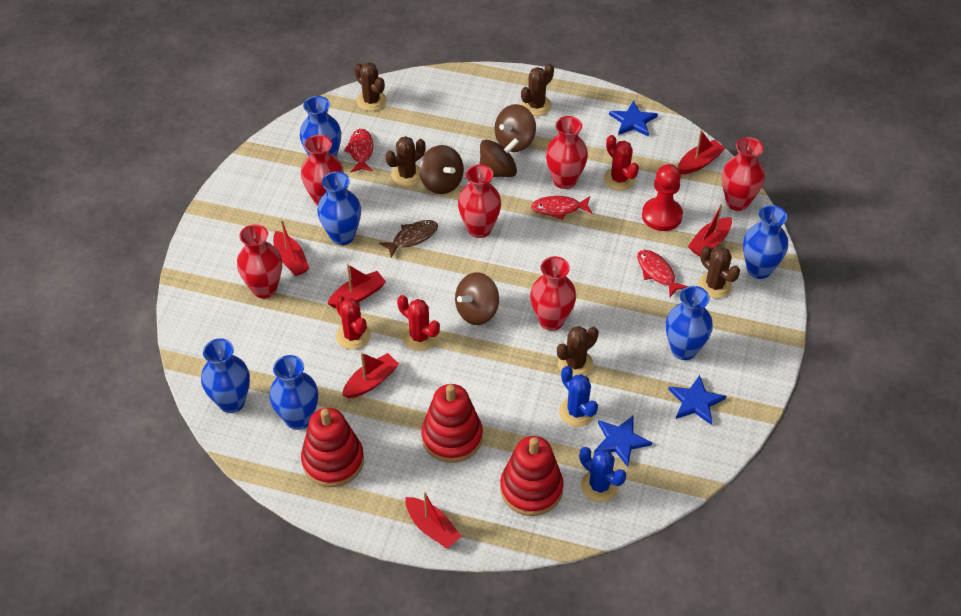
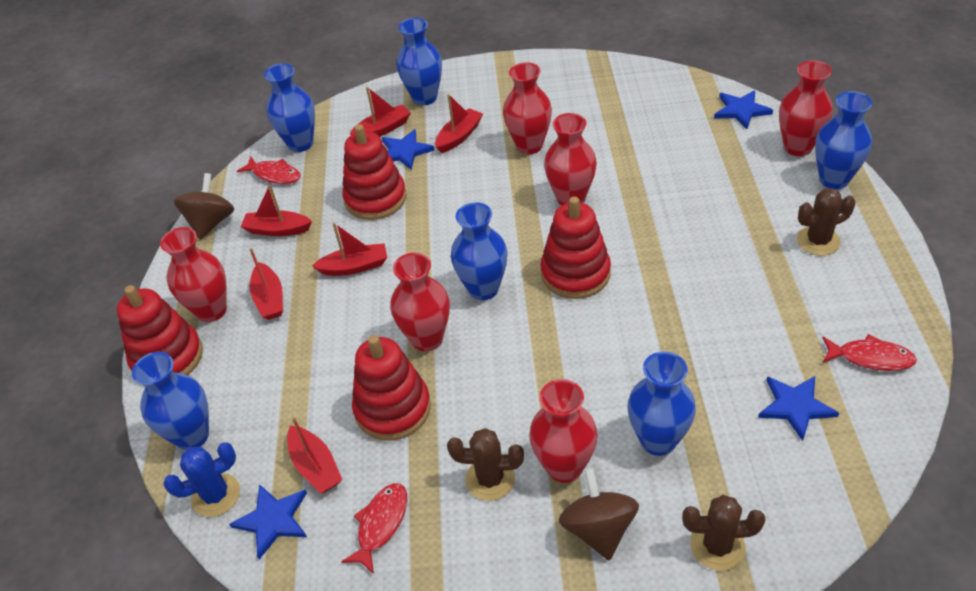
blue cactus: 2 -> 1
blue star: 3 -> 4
brown cactus: 5 -> 3
brown fish: 1 -> 0
brown spinning top: 4 -> 2
red cactus: 3 -> 0
red pawn: 1 -> 0
red stacking toy: 3 -> 4

